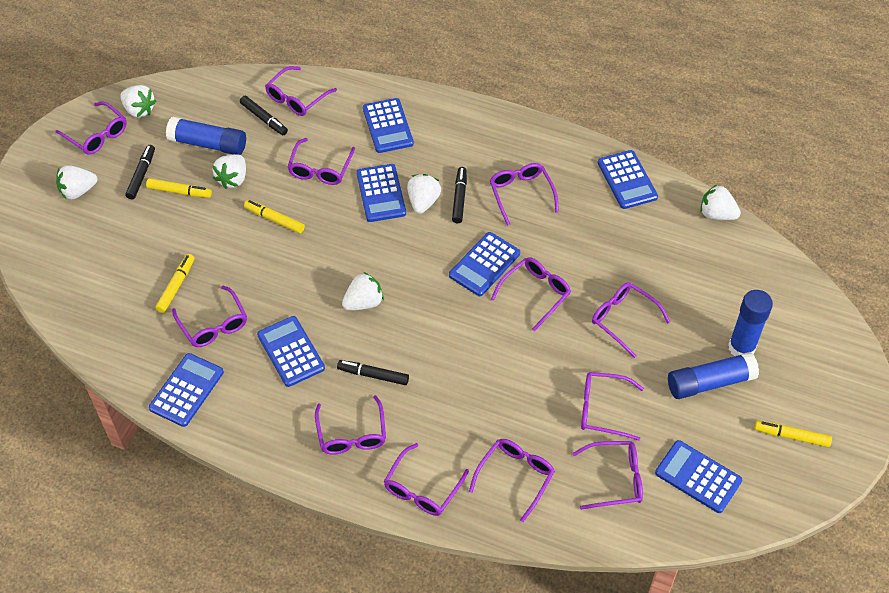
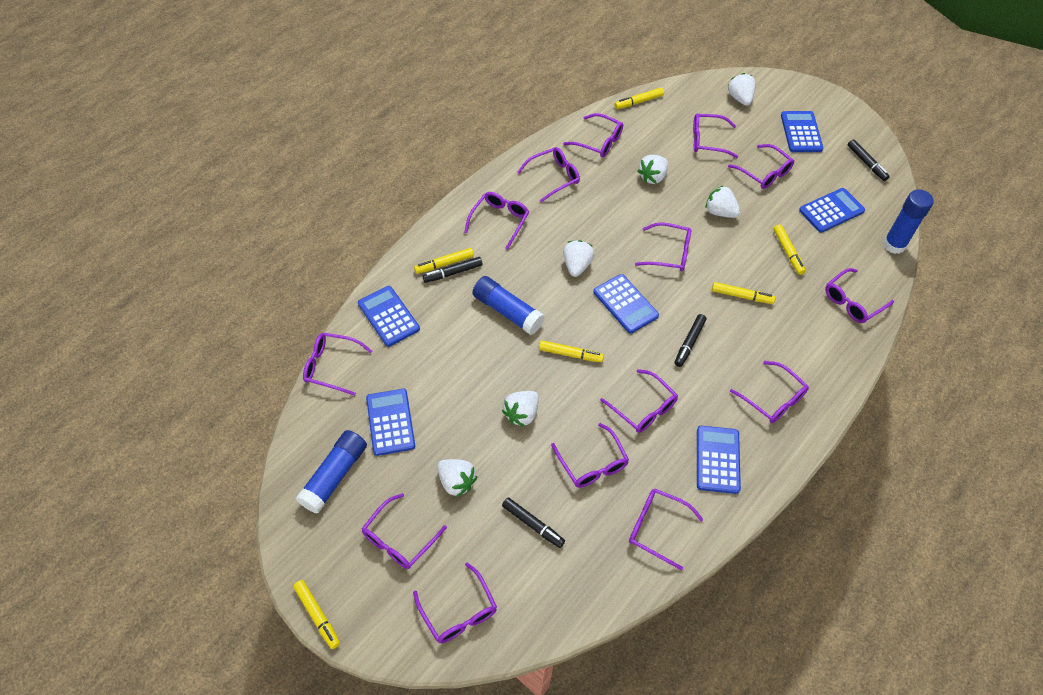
blue calculator: 7 -> 6
purple glasses: 12 -> 14
yellow marker: 4 -> 6

